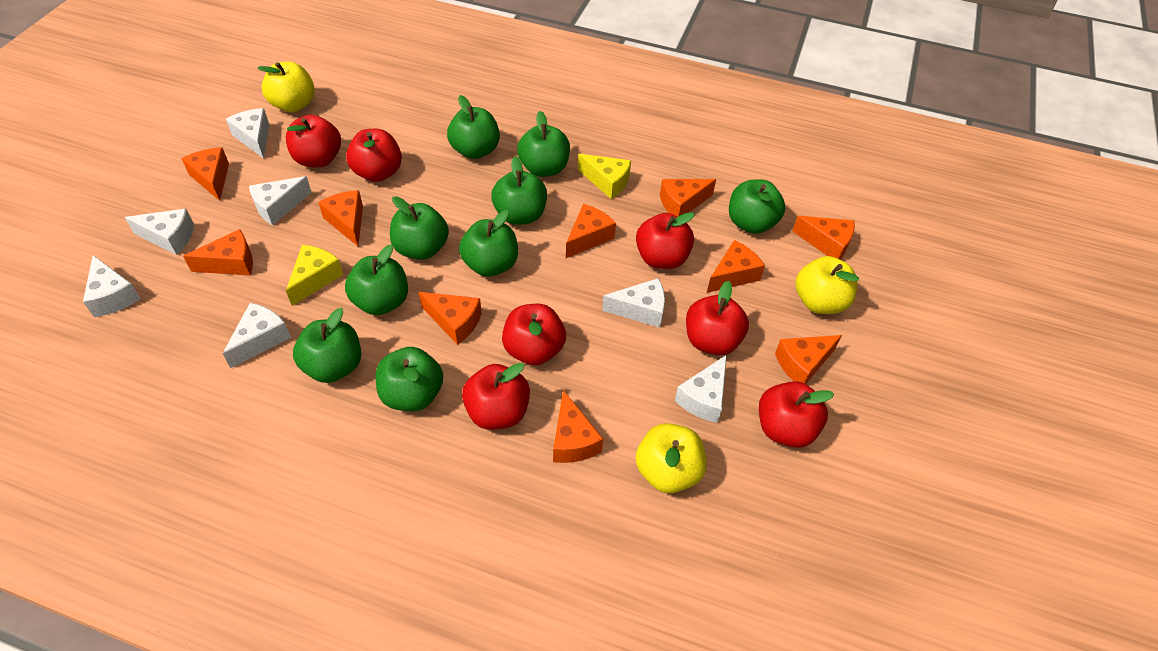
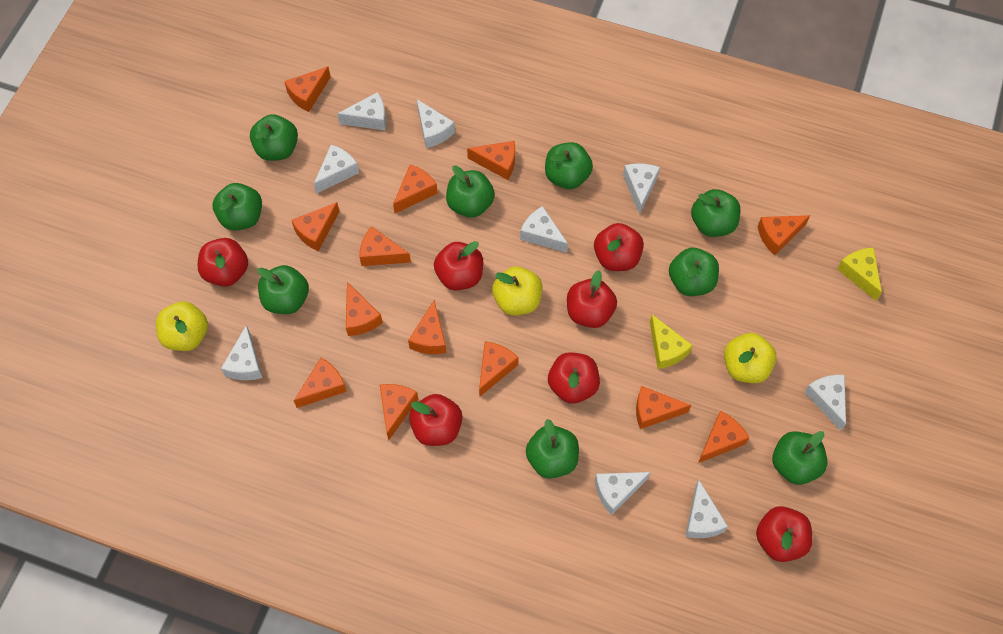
orange cheese: 10 -> 13
white cheese: 7 -> 9

